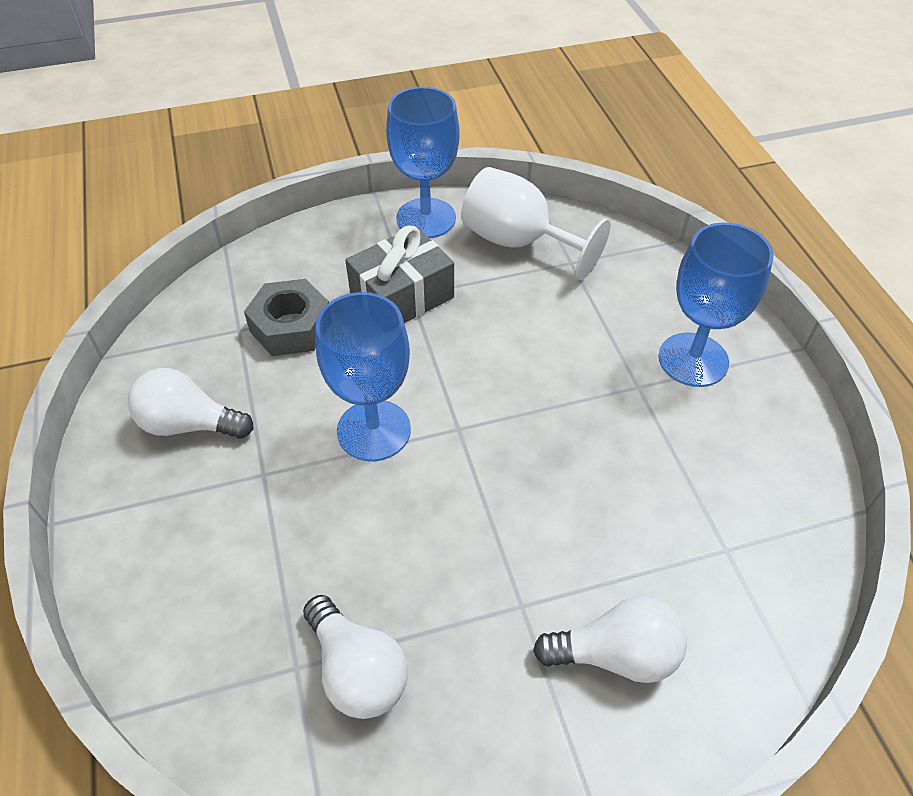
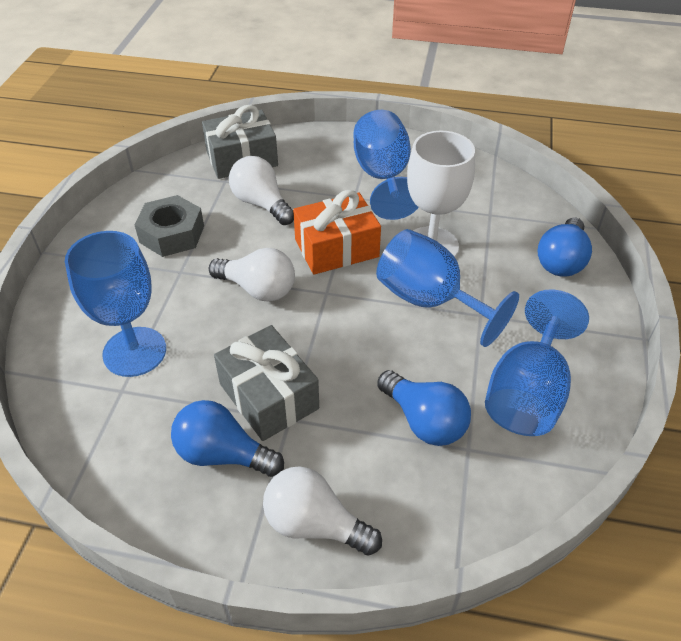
blue goblet: 3 -> 4
blue light bulb: 0 -> 3
grey gift: 1 -> 2
orange gift: 0 -> 1

